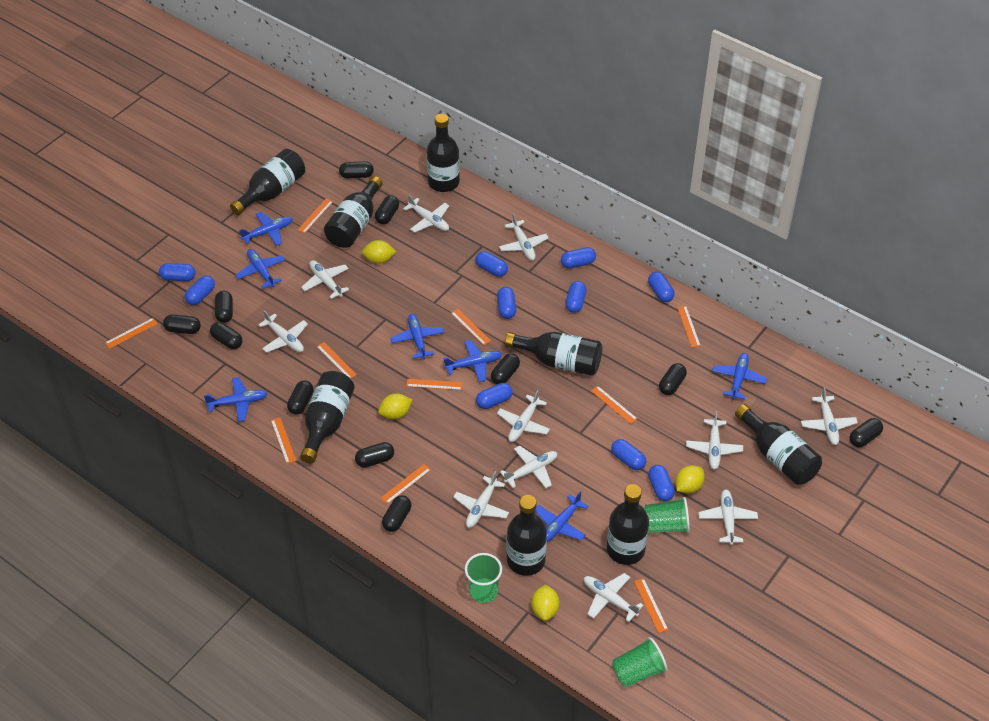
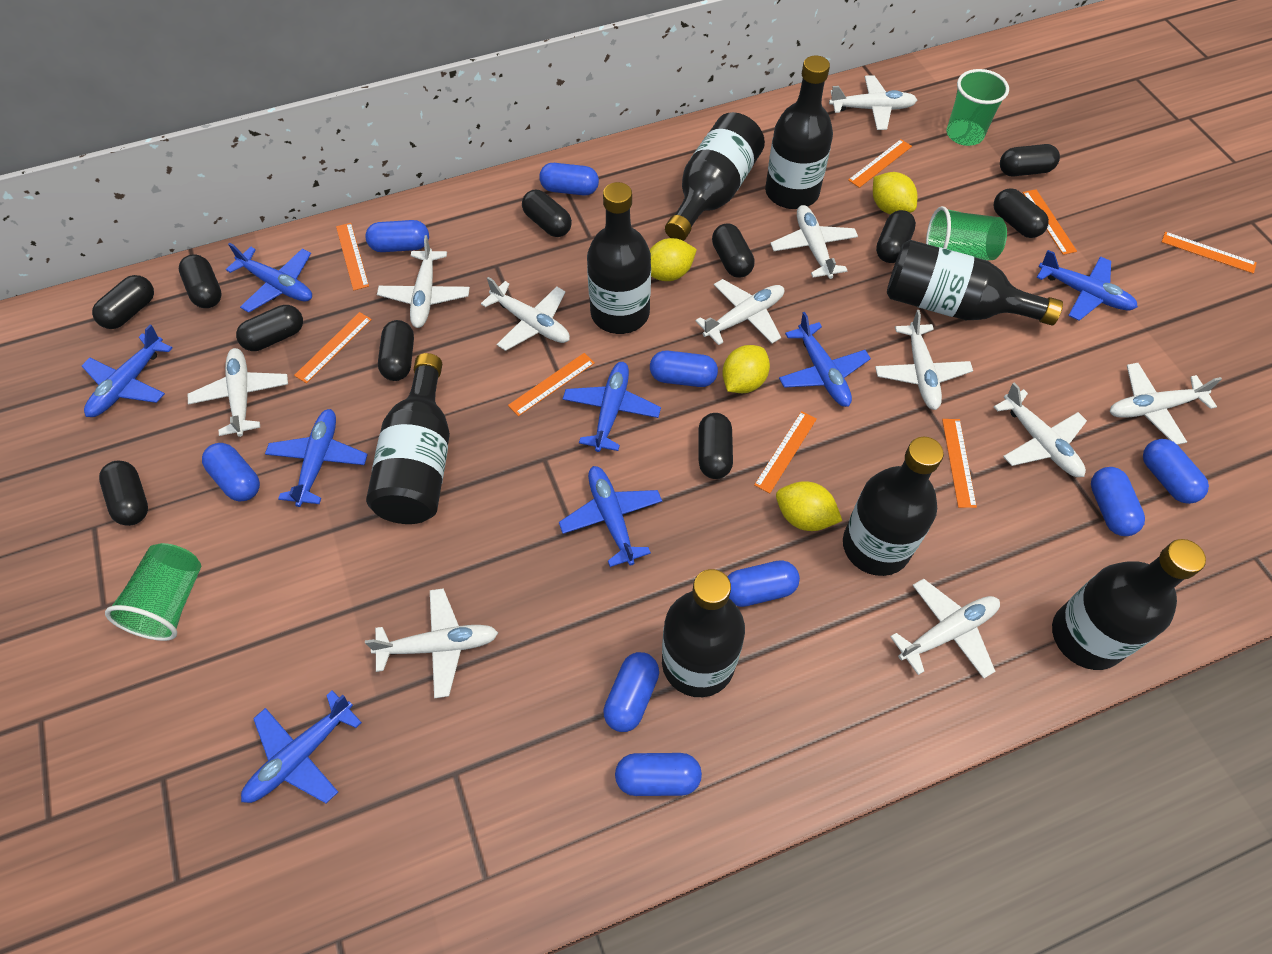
blue capsule: 10 -> 9
blue plane: 7 -> 8
orange ruler: 10 -> 8

